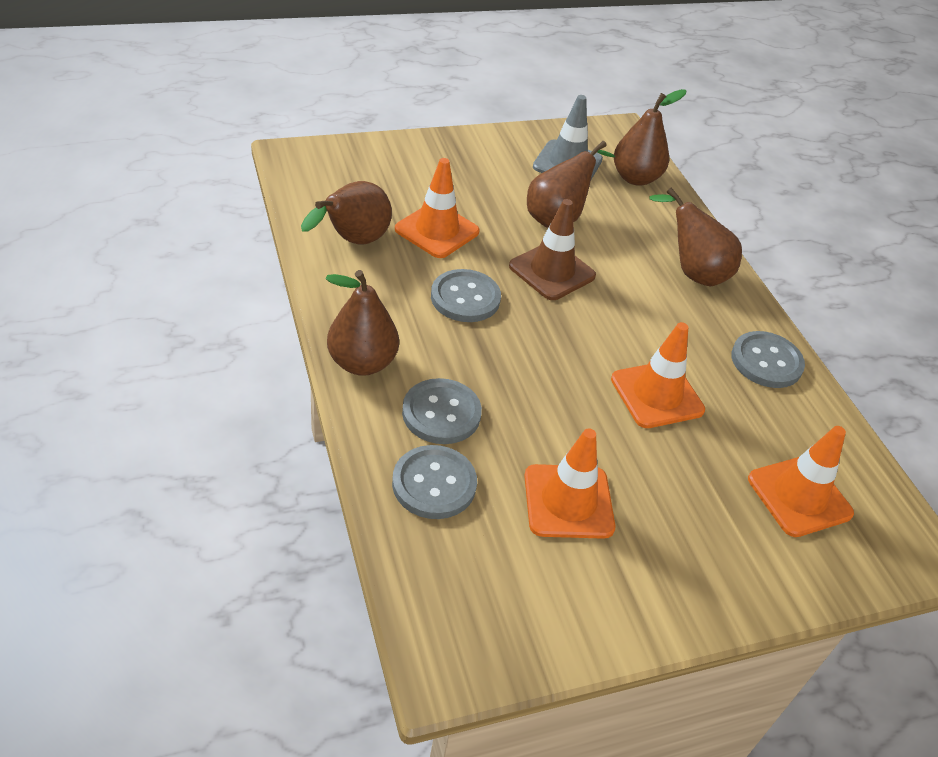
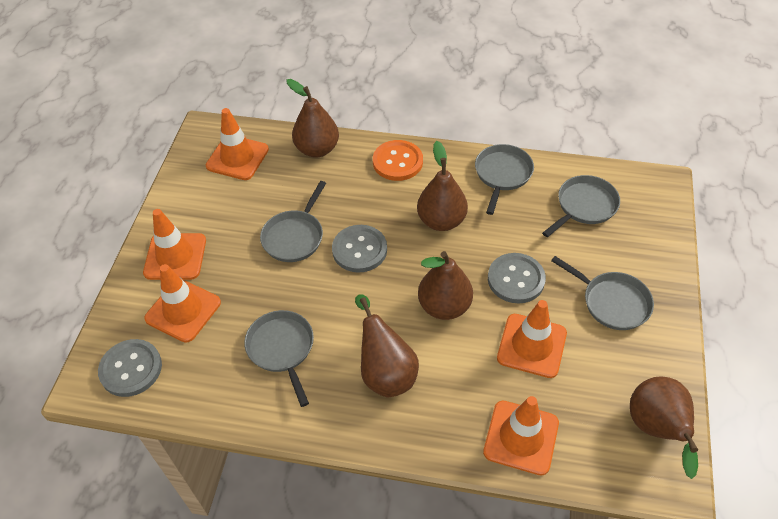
brown traffic cone: 1 -> 0
grey button: 4 -> 3
grey pan: 0 -> 5
grey traffic cone: 1 -> 0
orange button: 0 -> 1
orange traffic cone: 4 -> 5

